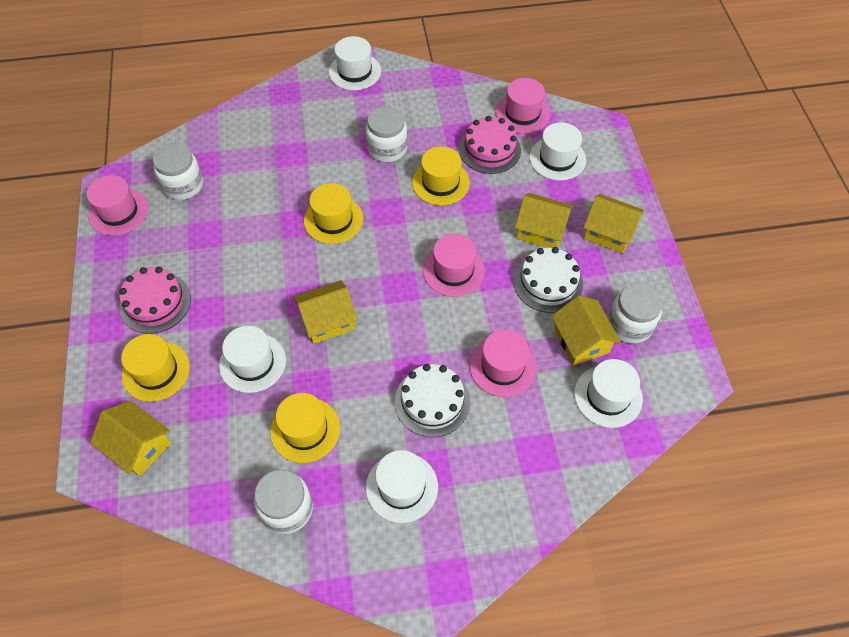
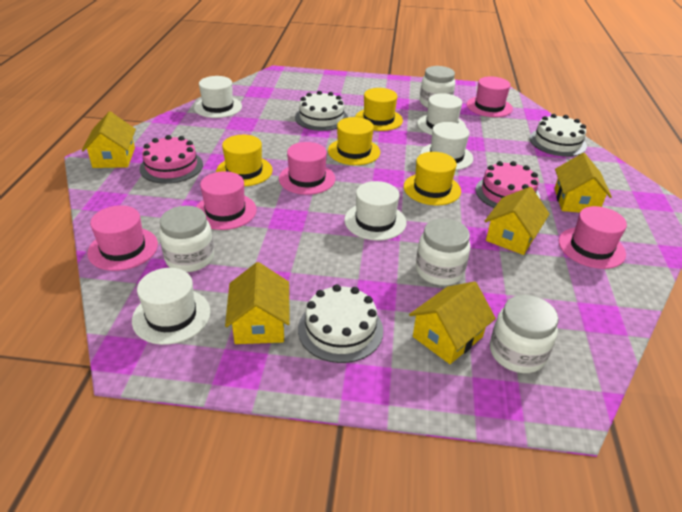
pink hat: 4 -> 5
white cake: 2 -> 3

